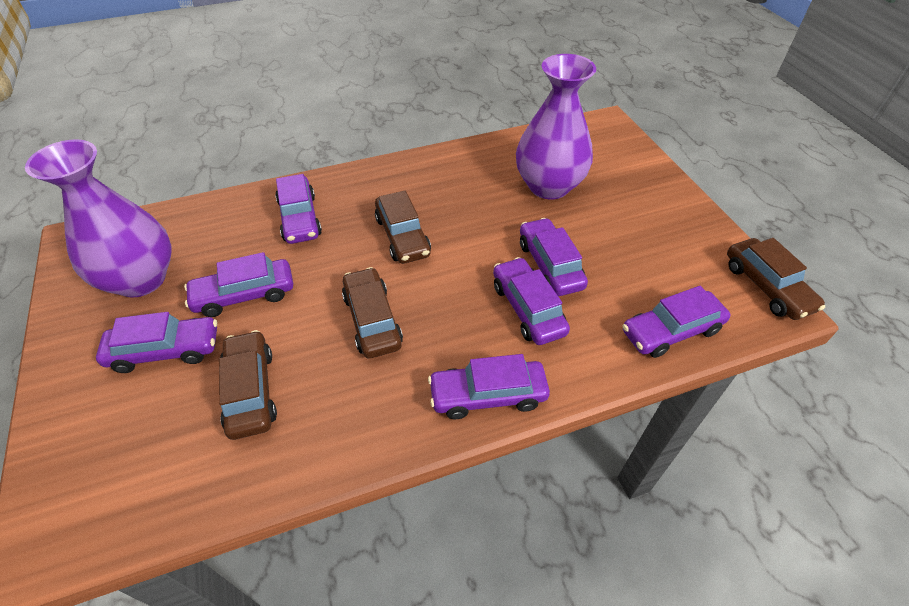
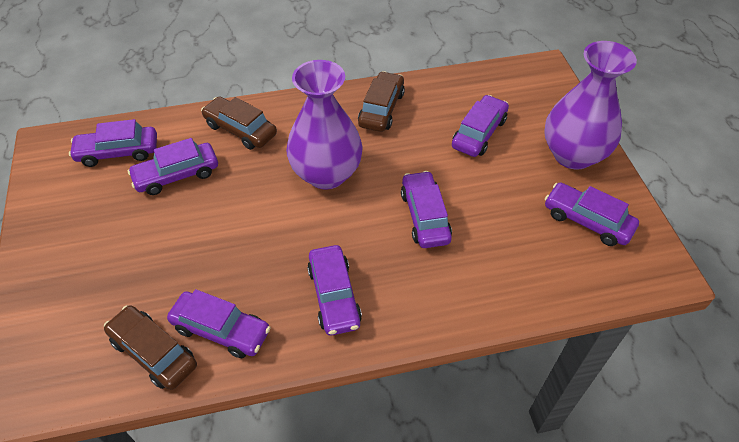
brown car: 4 -> 3

